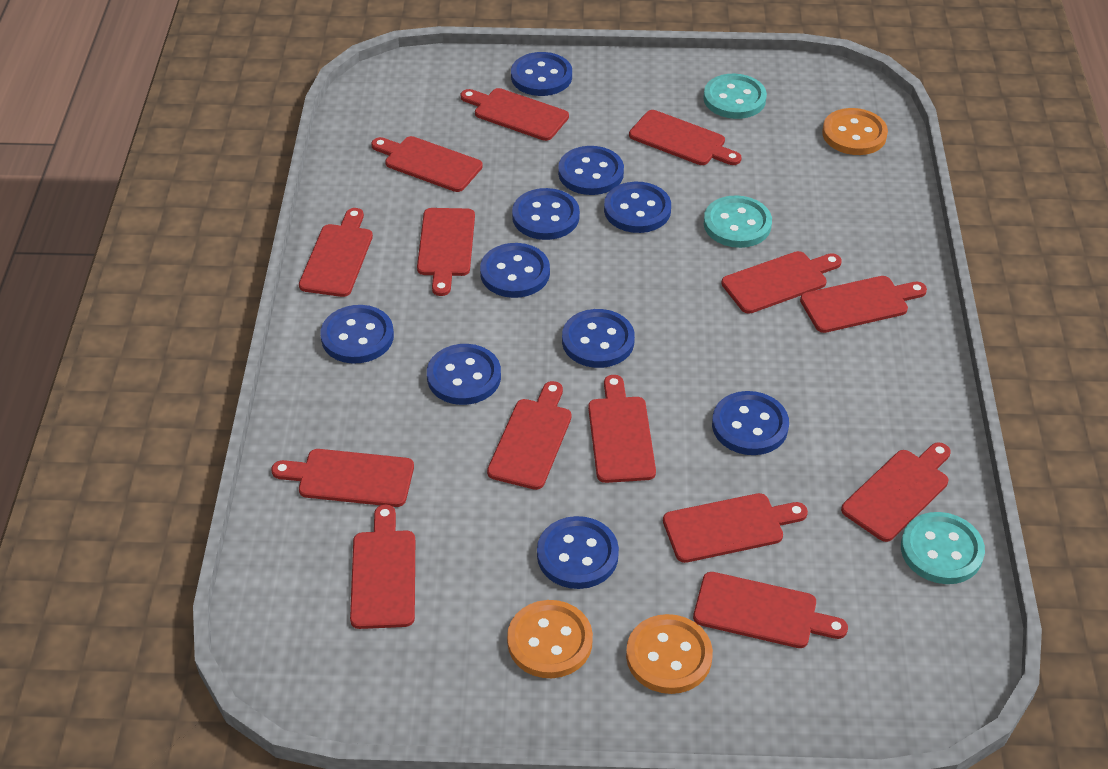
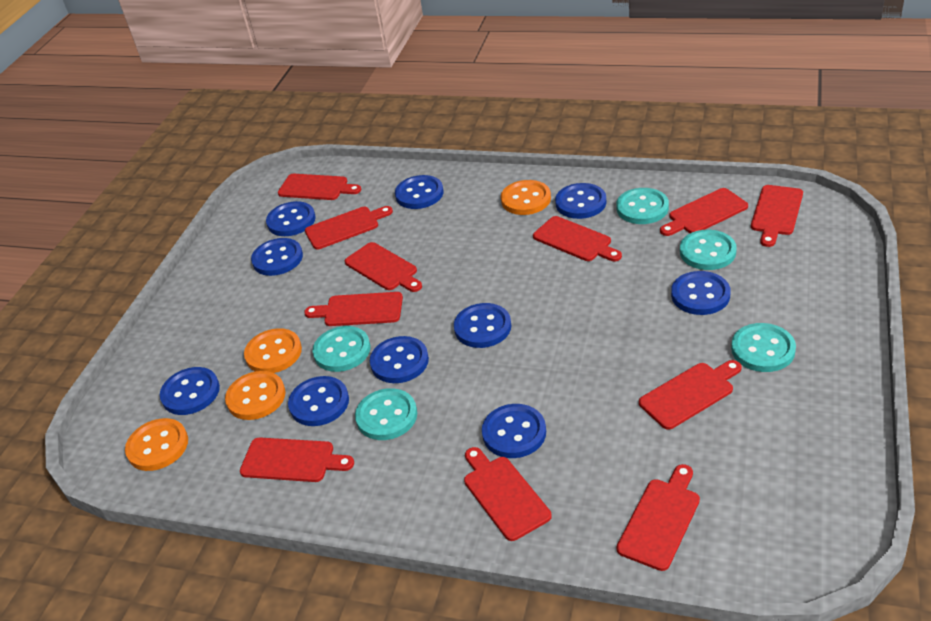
orange button: 3 -> 4
red cutting board: 14 -> 11
turquoise button: 3 -> 5

